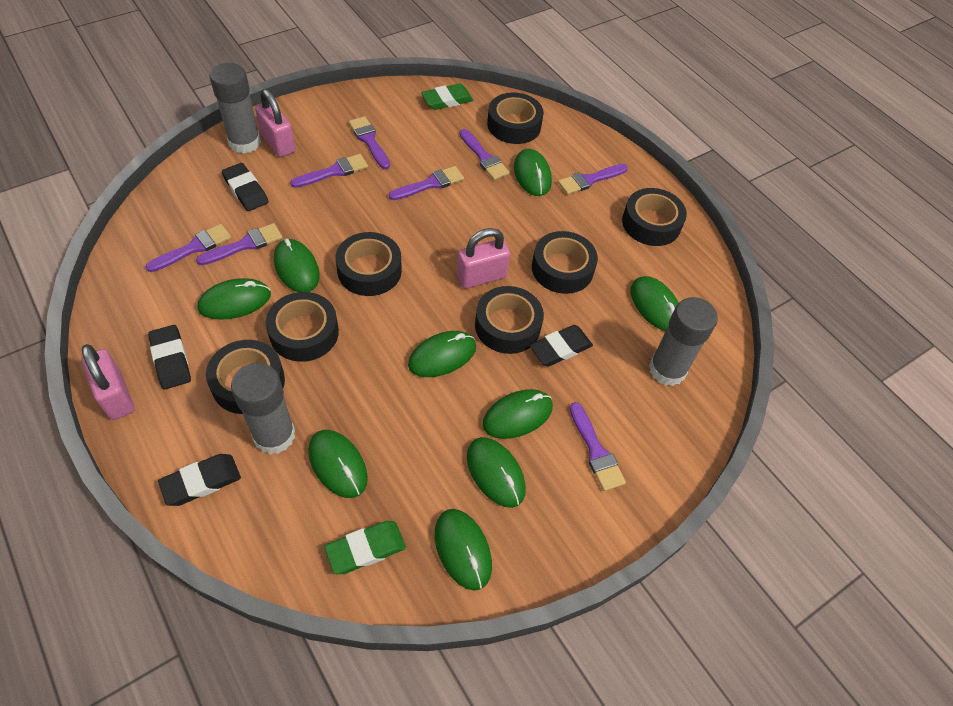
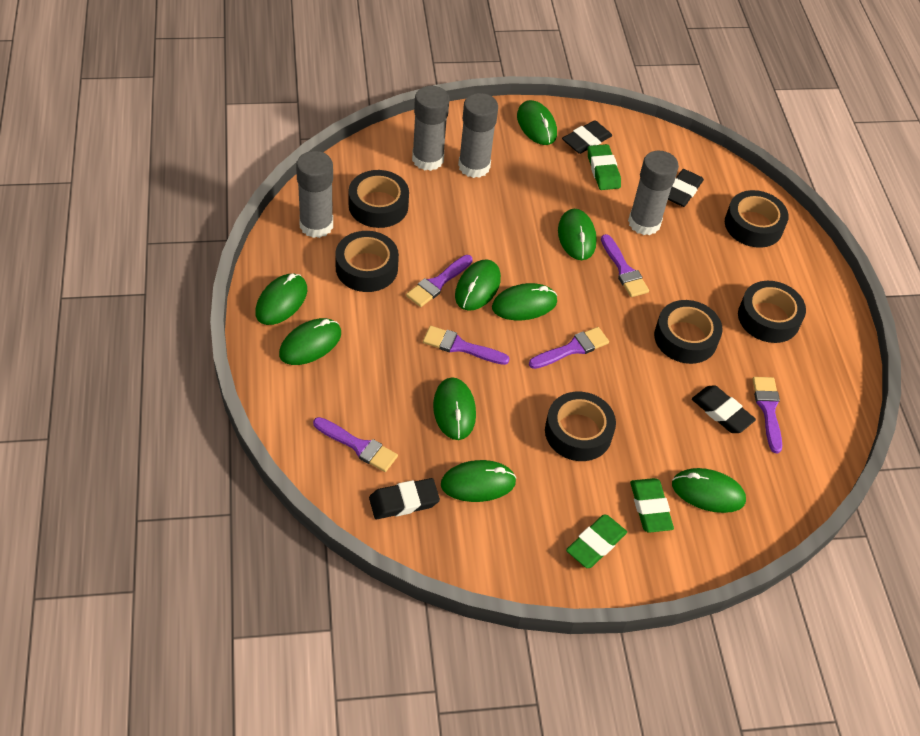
black tape: 7 -> 6
green eraser: 2 -> 3
grey glue stick: 3 -> 4
pink padlock: 3 -> 0
purple brush: 8 -> 6

